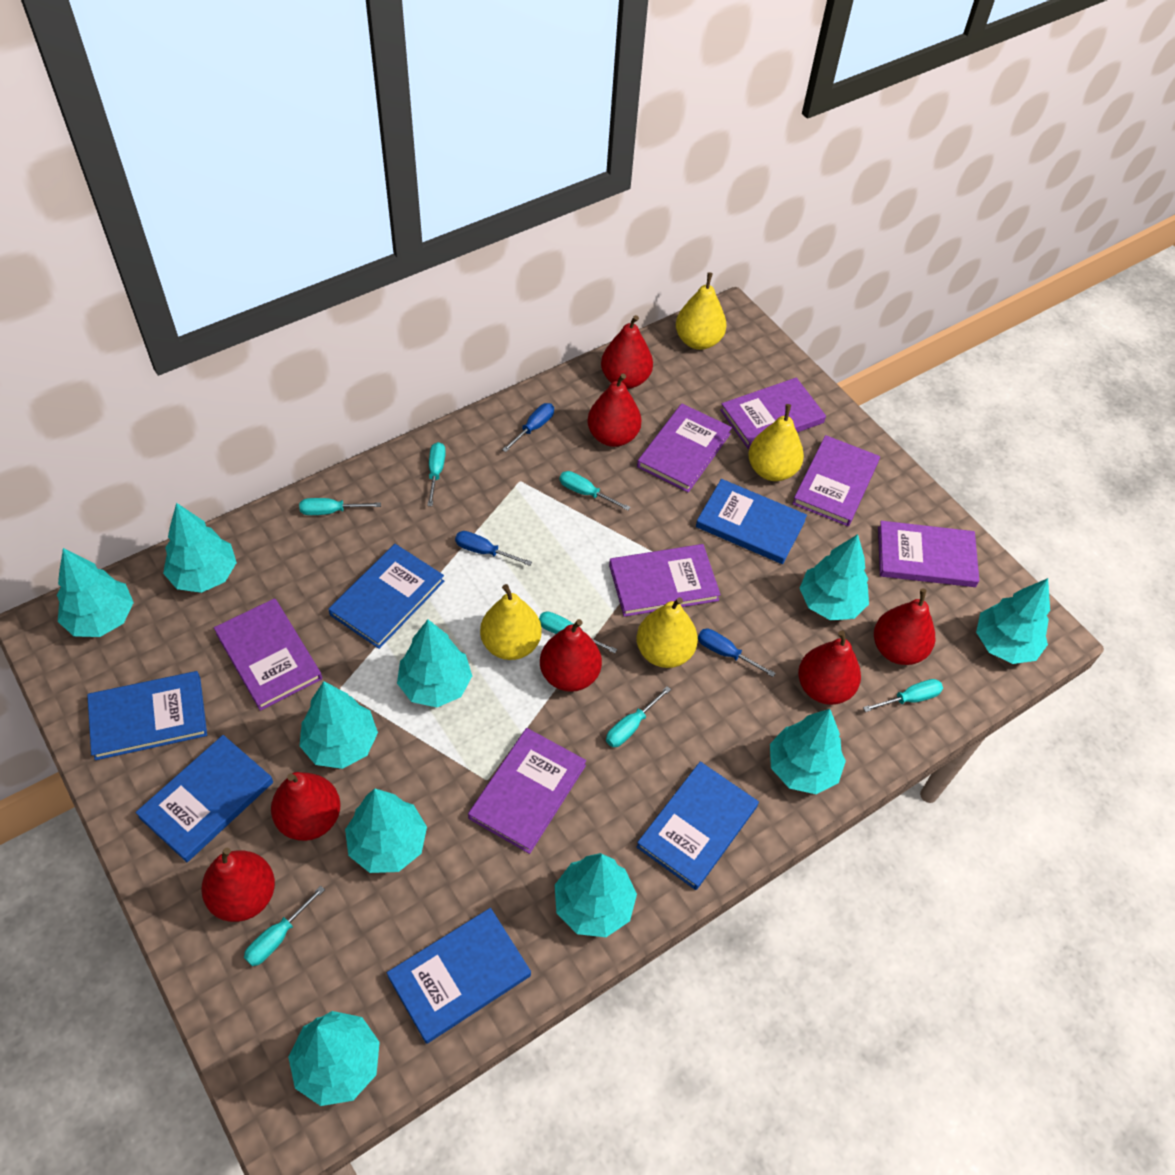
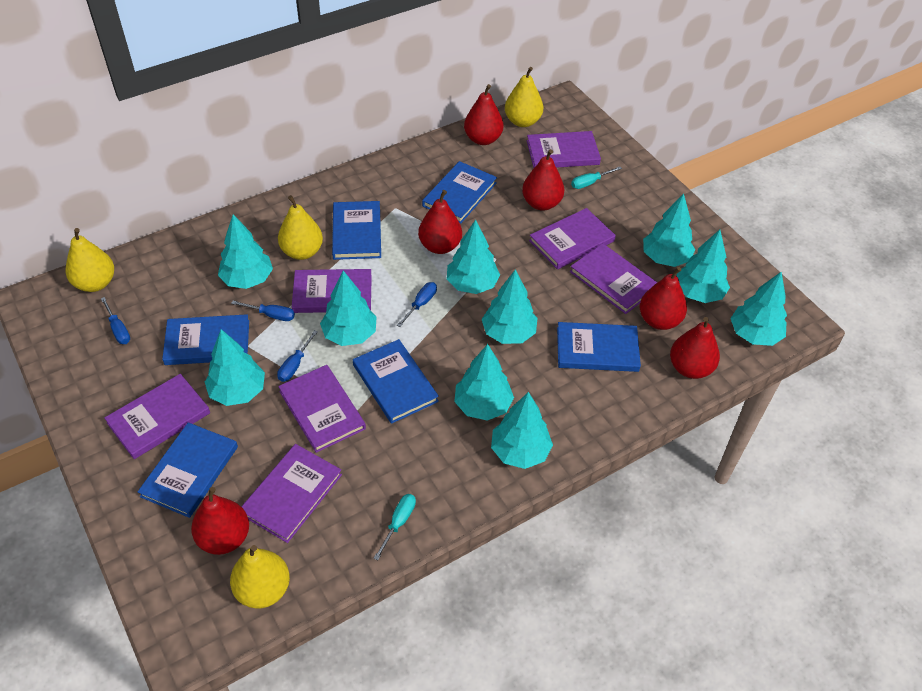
blue screwdriver: 3 -> 4
red pear: 7 -> 6
turquoise screwdriver: 7 -> 2

